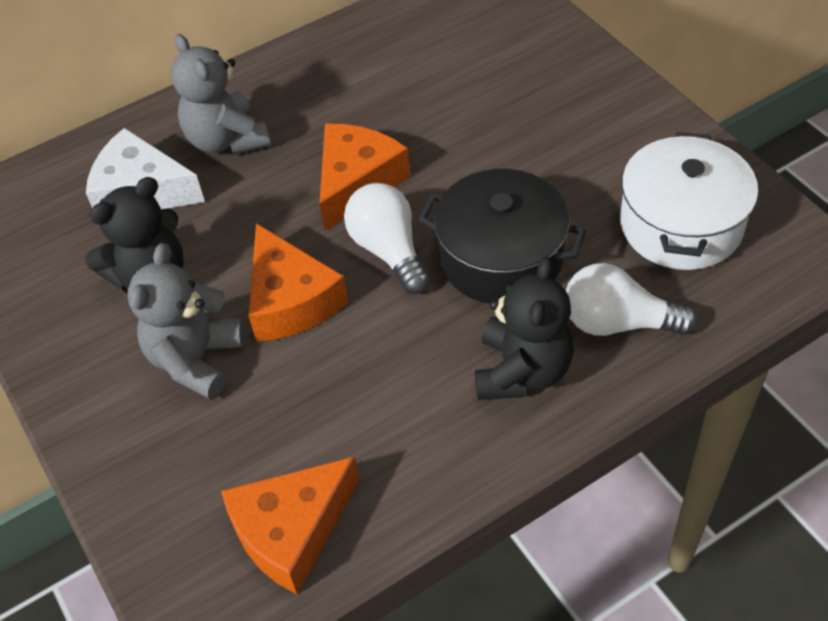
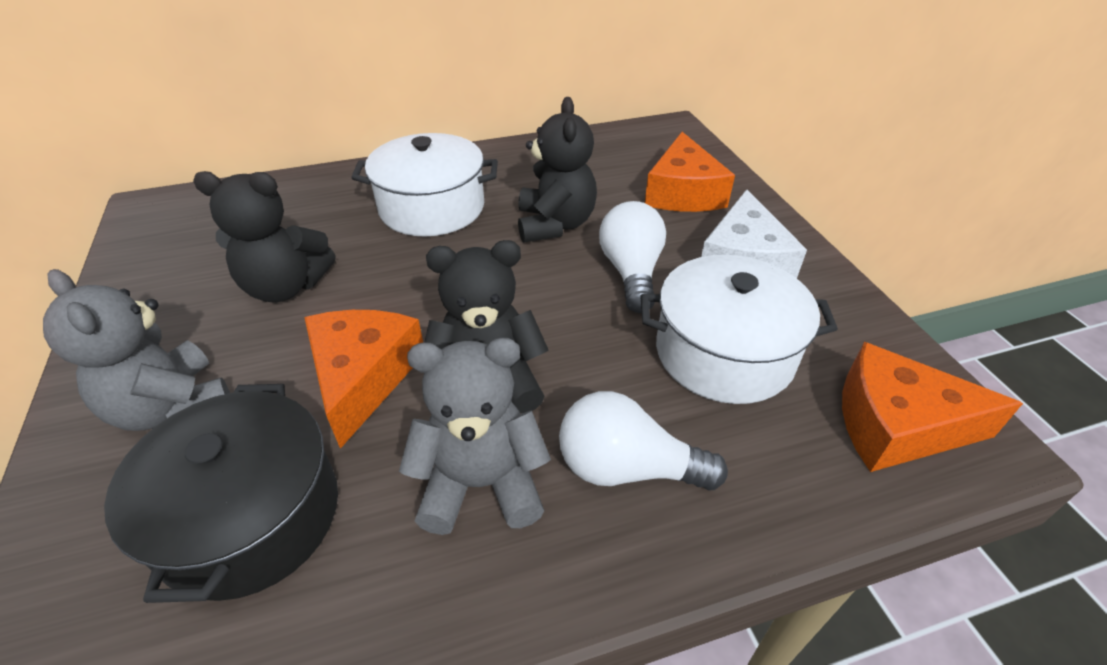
black teddy bear: 2 -> 3
white pot: 1 -> 2

